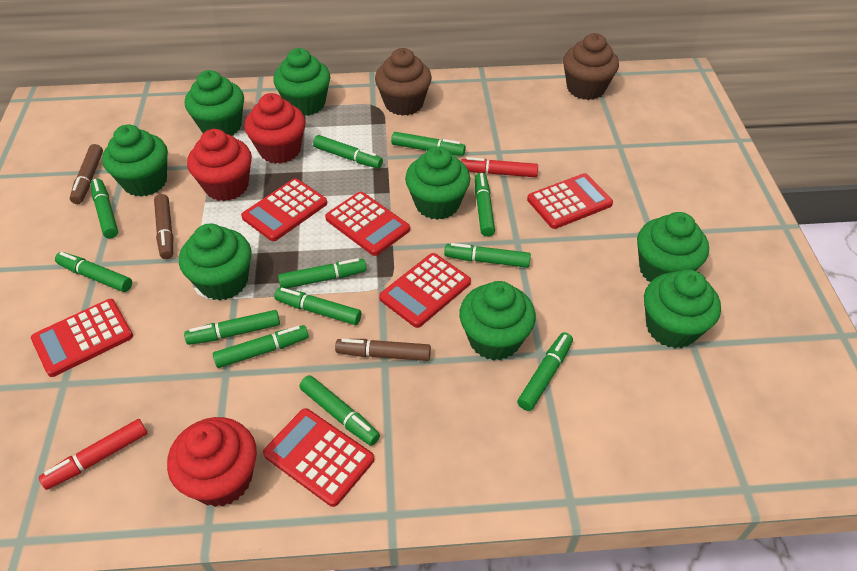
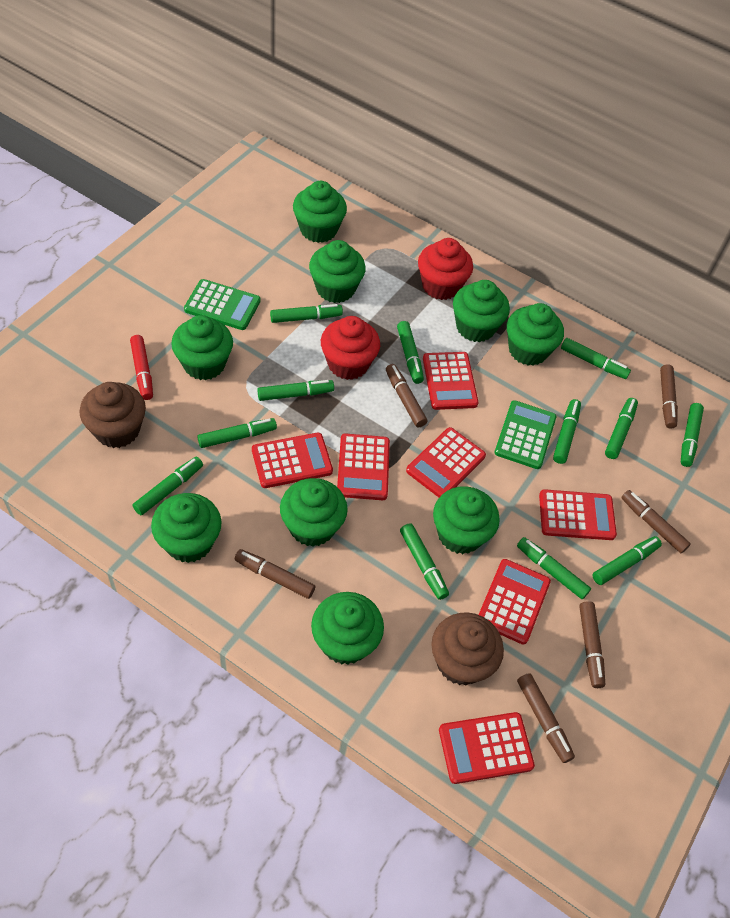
brown marker: 3 -> 6
green calculator: 0 -> 2
green cupcake: 8 -> 9
red calculator: 6 -> 7
red cupcake: 3 -> 2
red marker: 2 -> 1

